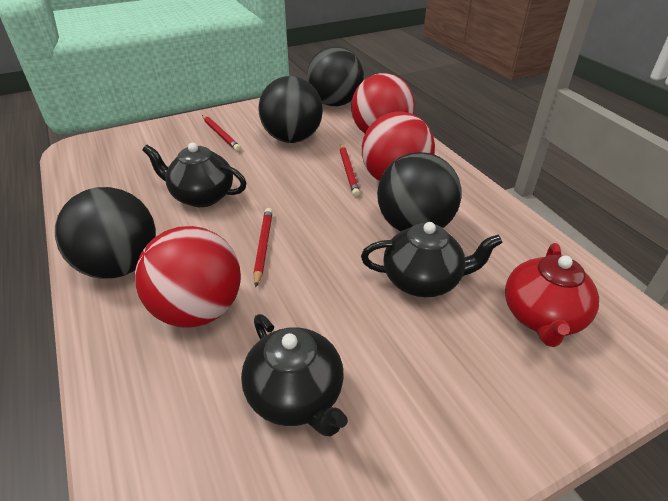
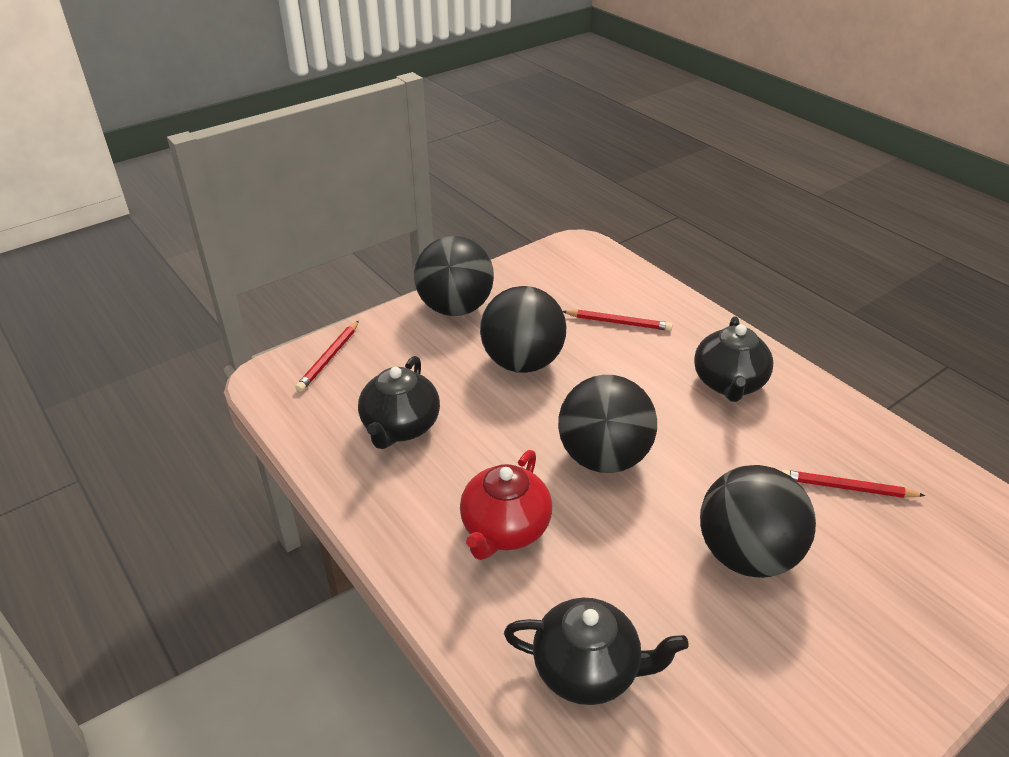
red ball: 3 -> 0

